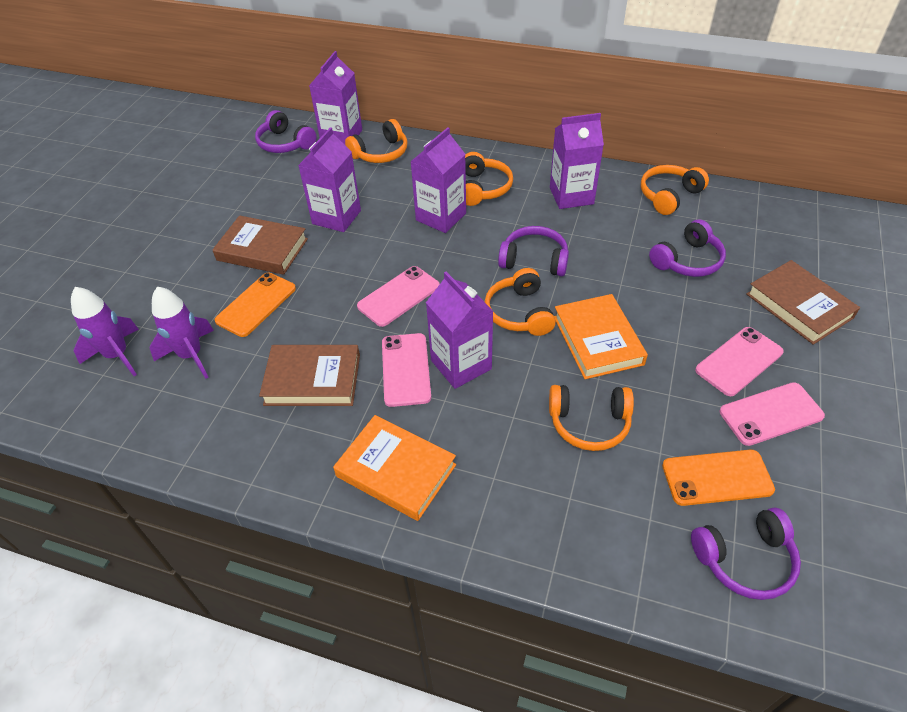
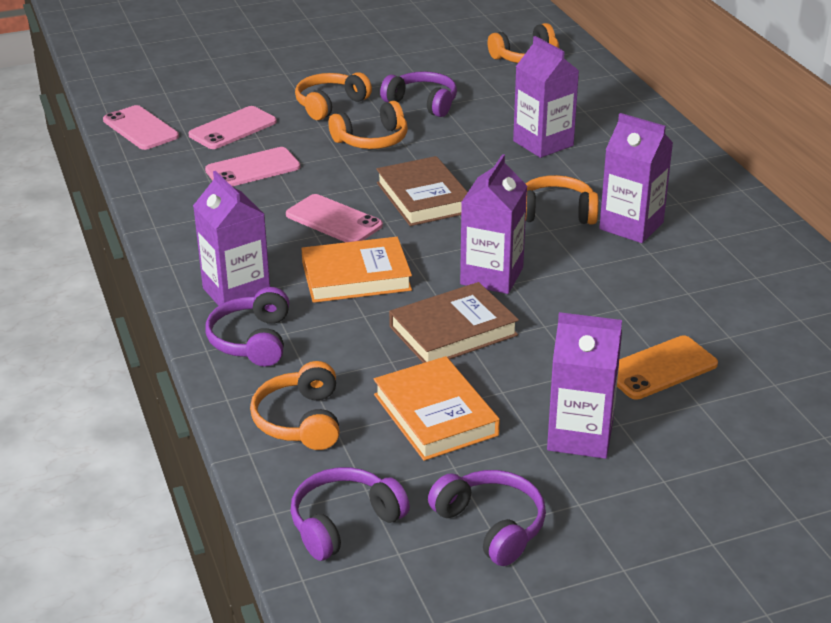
brown book: 3 -> 2
orange phone: 2 -> 1
purple rocket: 2 -> 0

